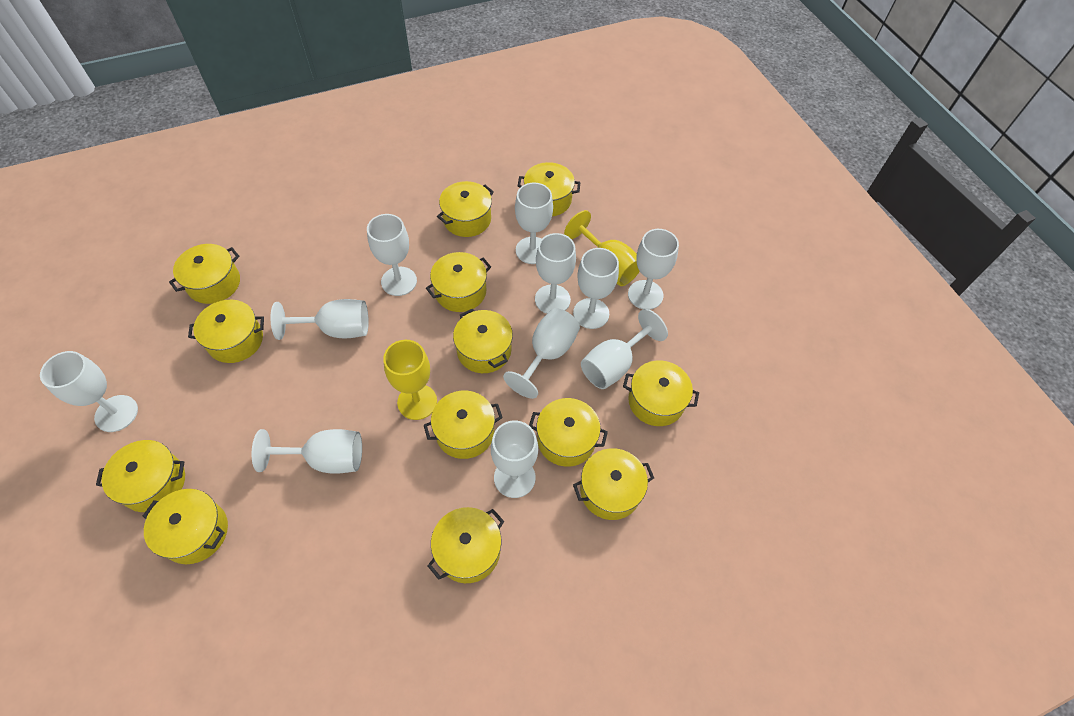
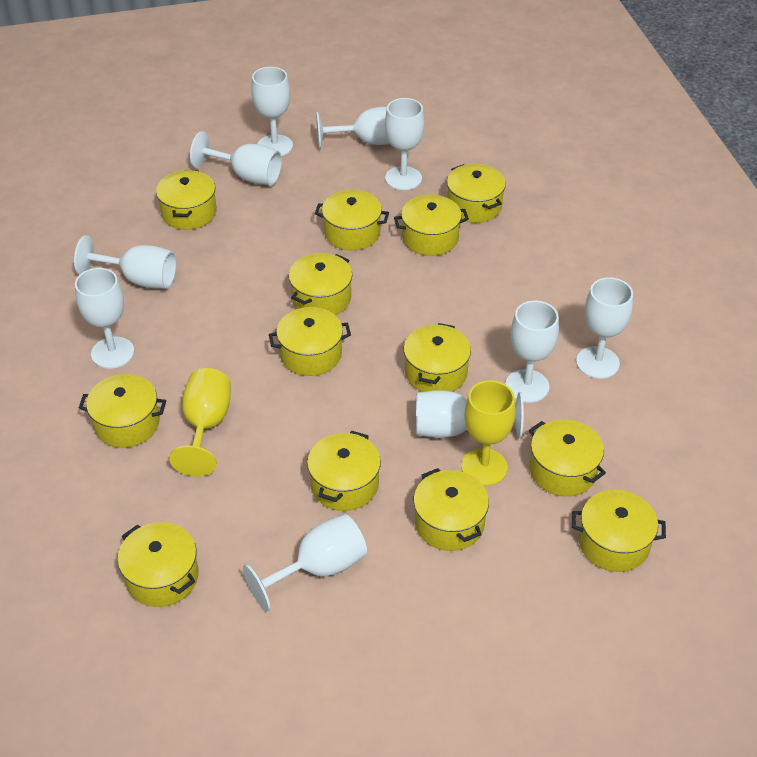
white goblet: 11 -> 10

